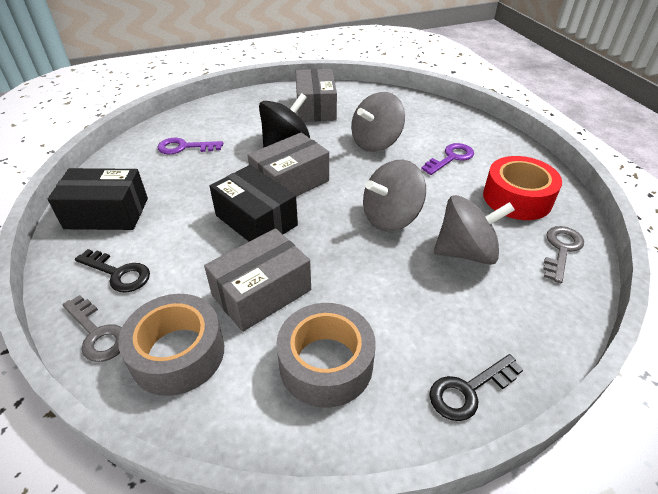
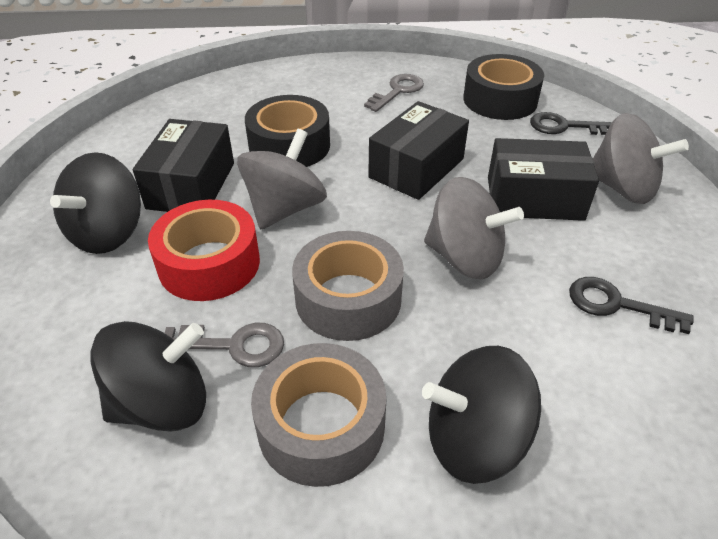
black box: 2 -> 3
black spinning top: 1 -> 3
black tape: 0 -> 2
grey box: 3 -> 0
purple key: 2 -> 0

